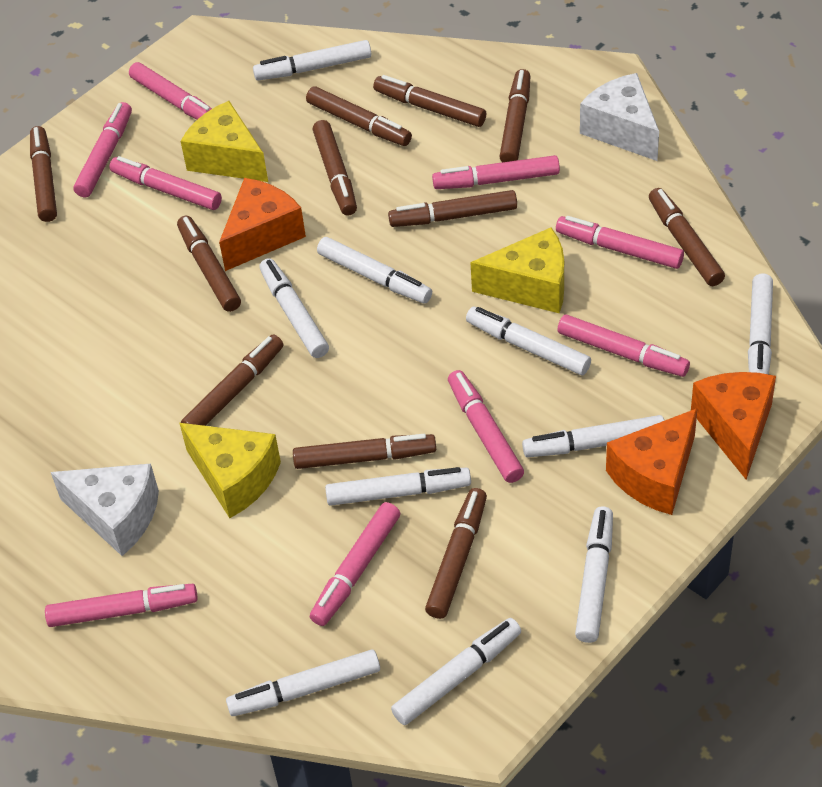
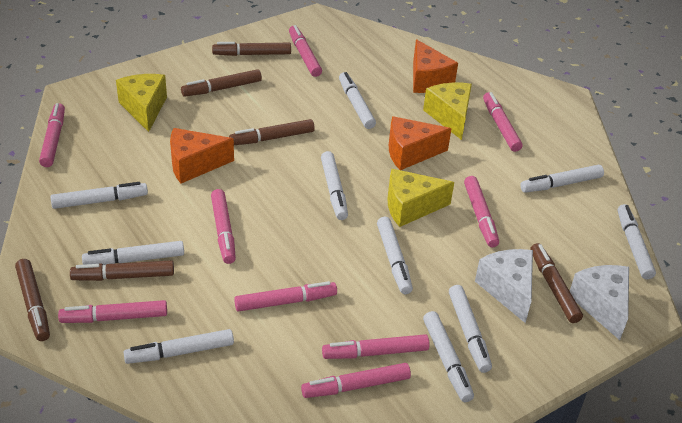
brown marker: 11 -> 6

